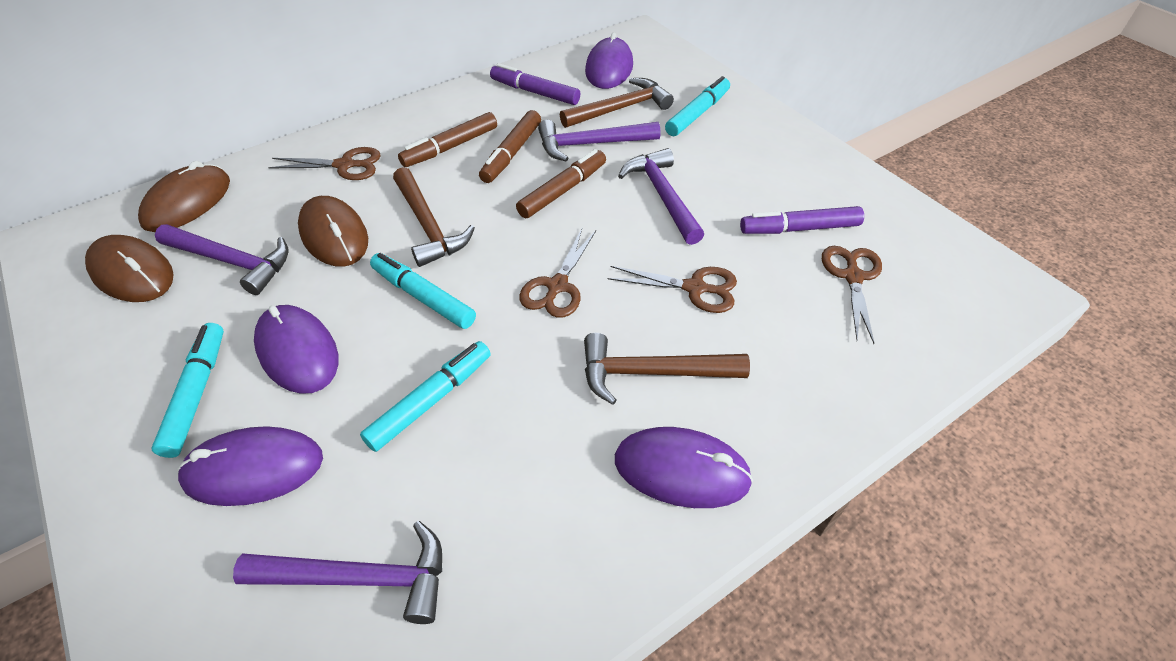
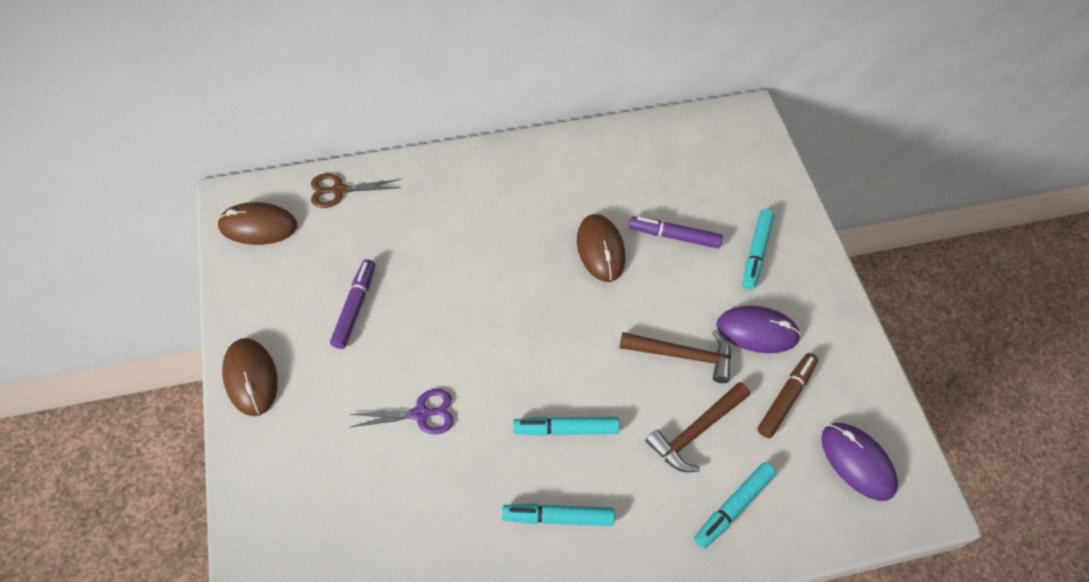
brown hammer: 3 -> 2
brown marker: 3 -> 1
brown scissors: 4 -> 1
purple hammer: 4 -> 0
purple mouse: 4 -> 2
purple scissors: 0 -> 1

